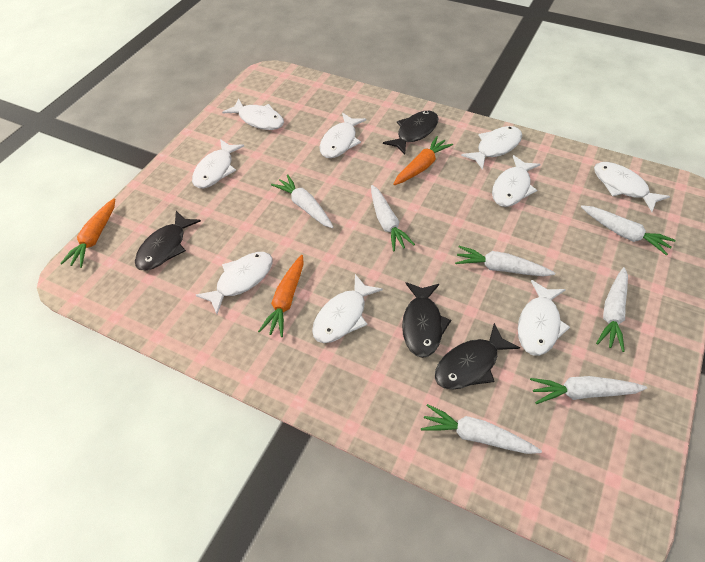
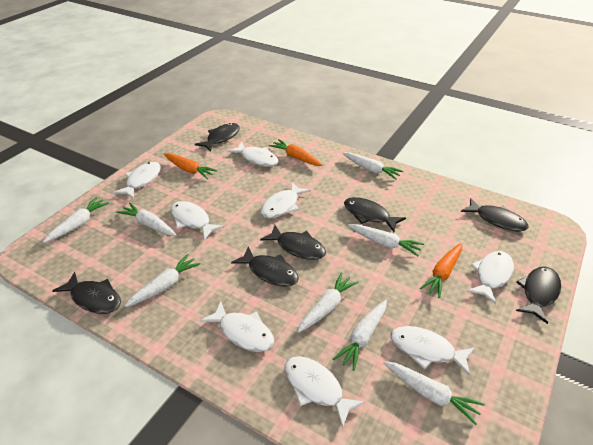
black fish: 4 -> 7
white carrot: 7 -> 8
white fish: 9 -> 8

